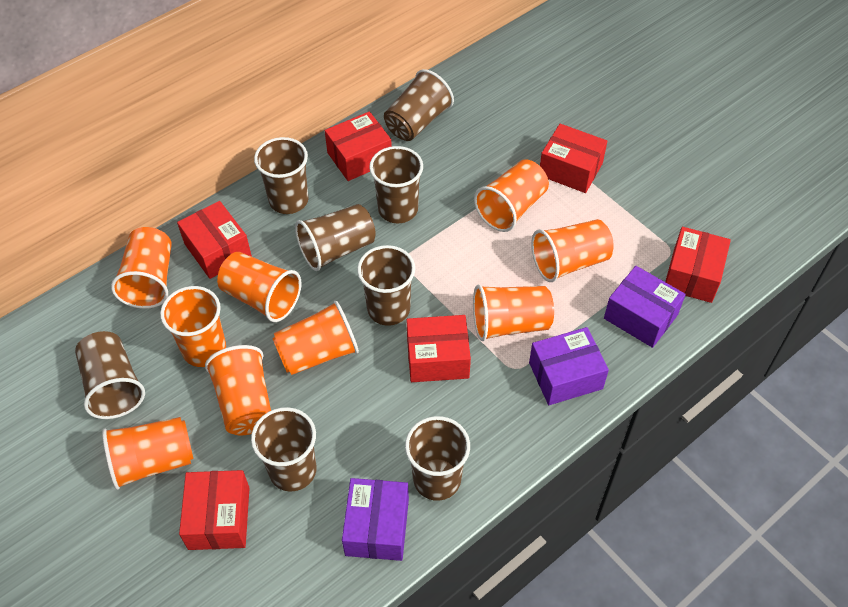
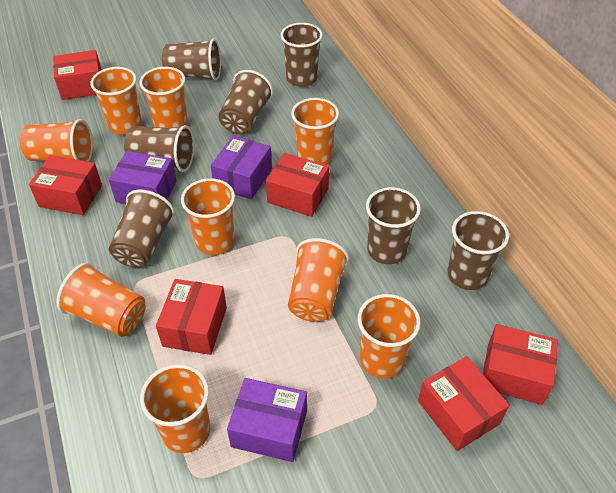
brown cup: 8 -> 7

